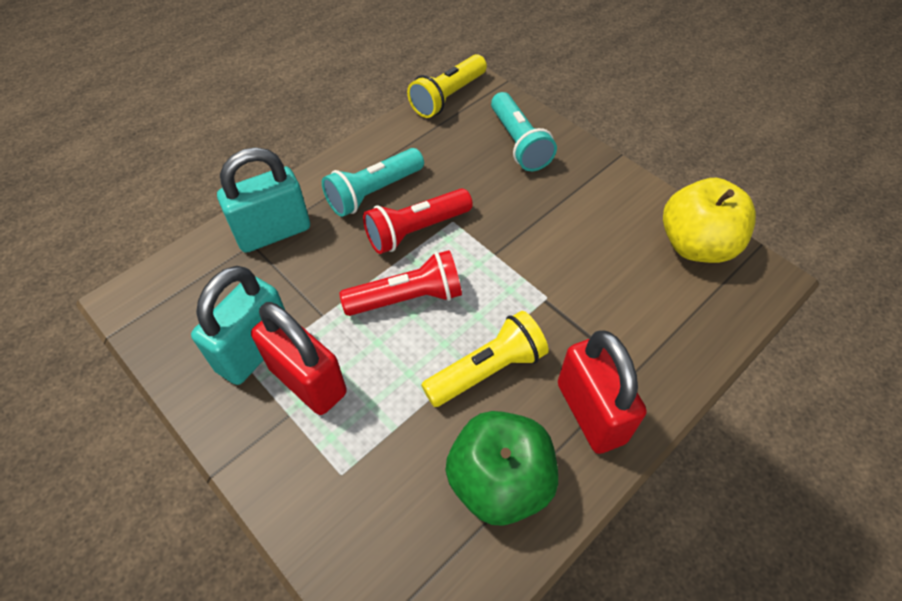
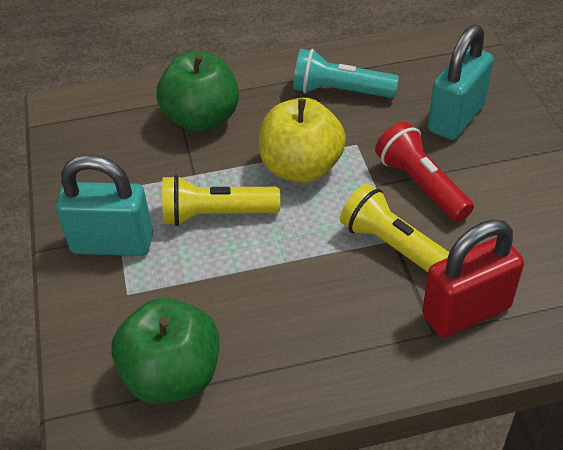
green apple: 1 -> 2
red flashlight: 2 -> 1
red padlock: 2 -> 1
turquoise flashlight: 2 -> 1

